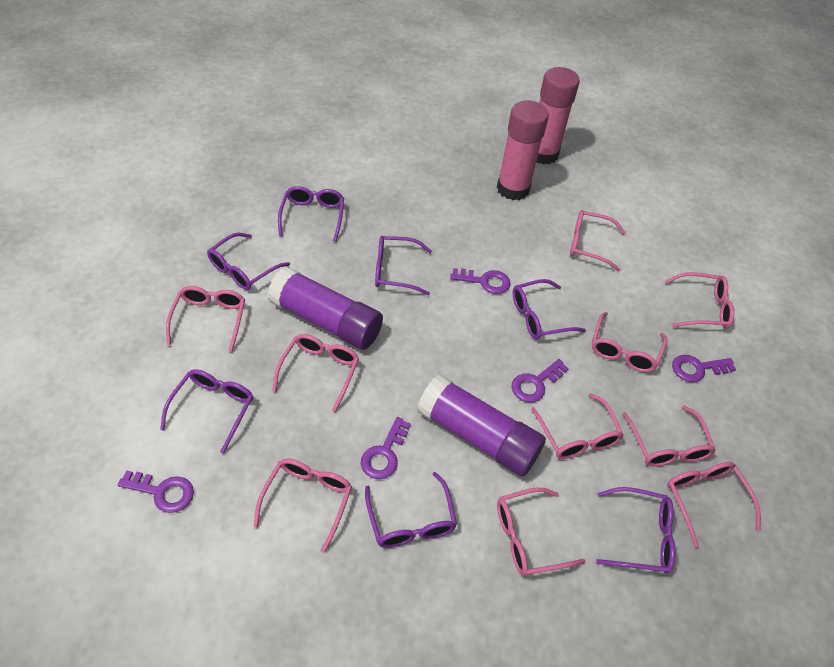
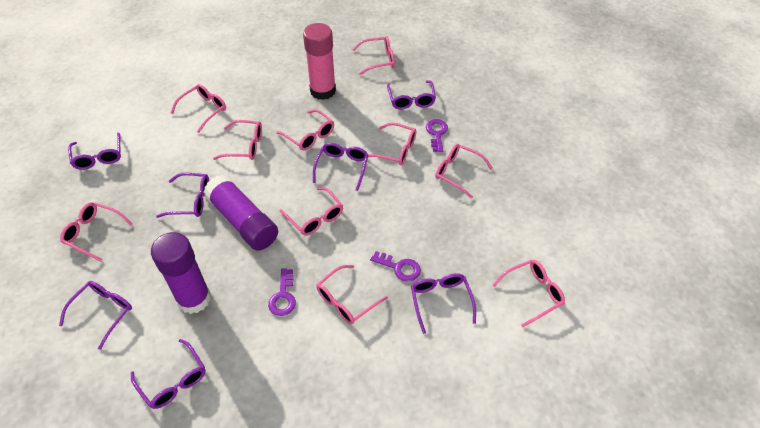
pink glue stick: 2 -> 1
purple key: 5 -> 3

